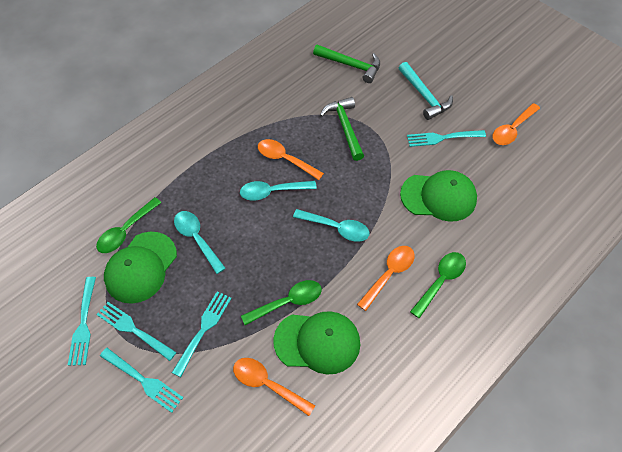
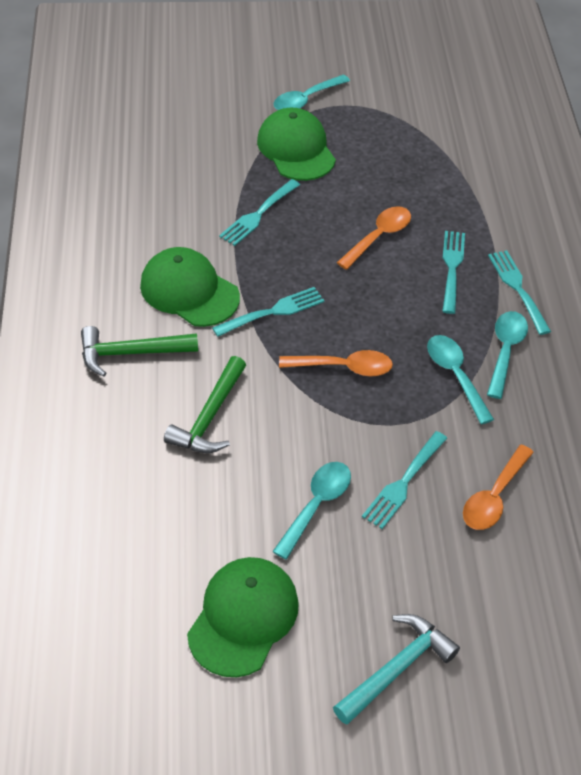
green spoon: 3 -> 0
orange spoon: 4 -> 3
turquoise spoon: 3 -> 4

